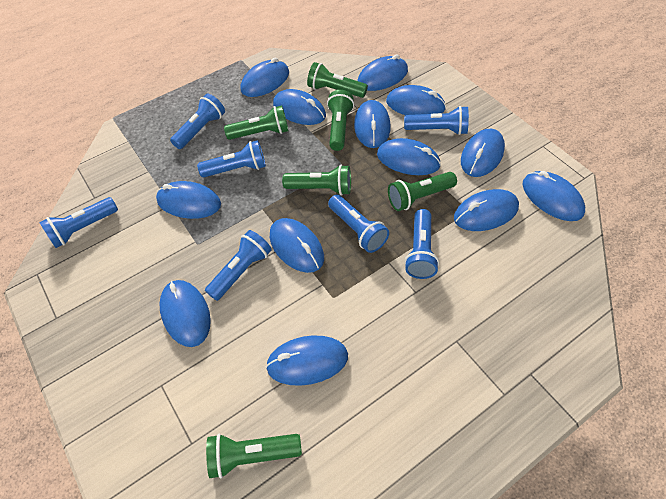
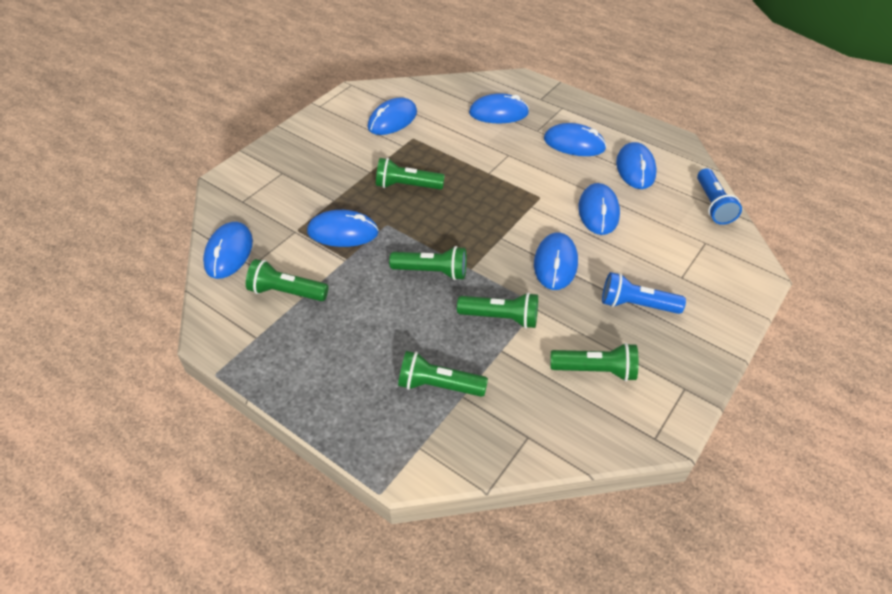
blue flashlight: 7 -> 2
blue mouse: 13 -> 8

